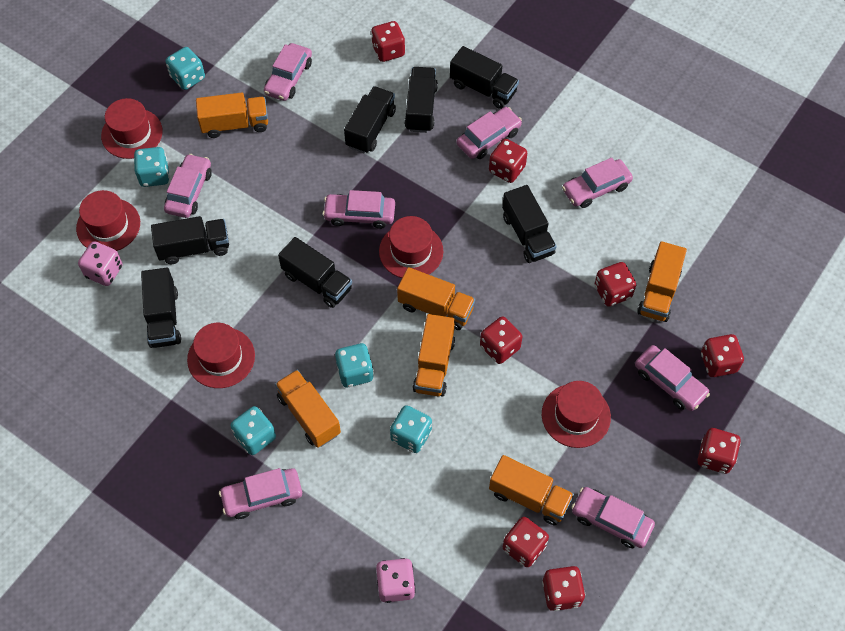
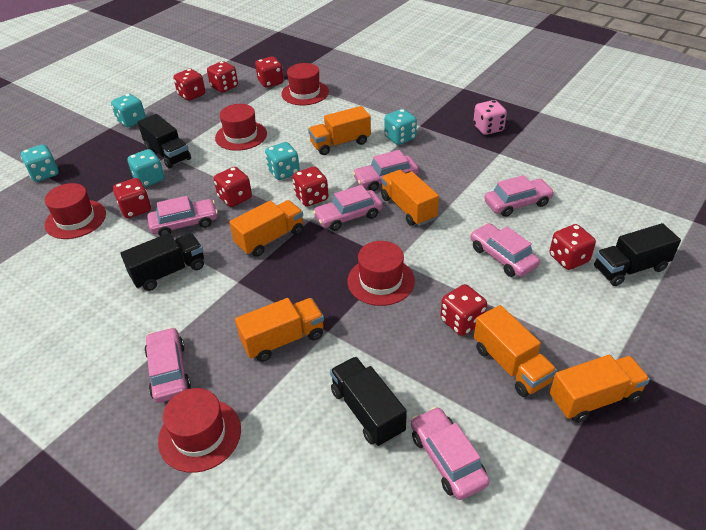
black truck: 7 -> 4
pink car: 8 -> 7
pink dice: 2 -> 1

